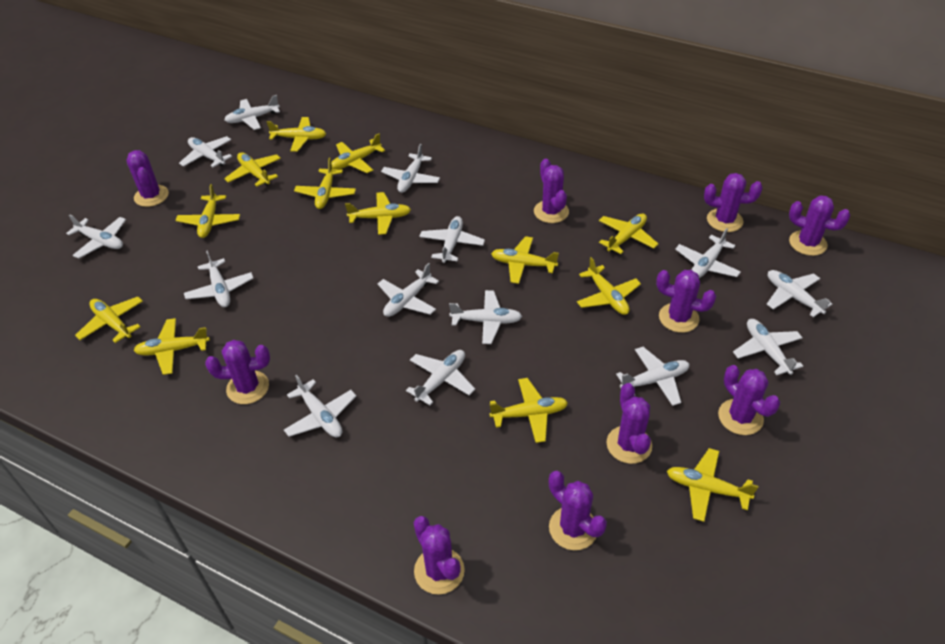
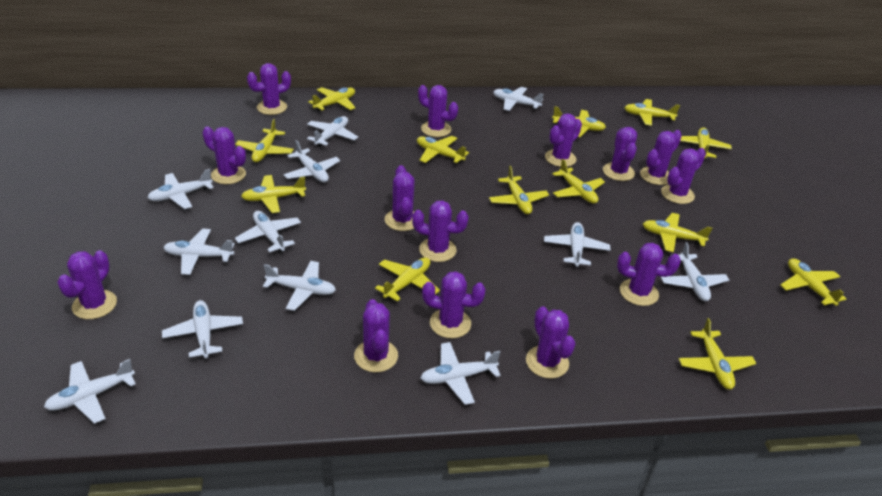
purple cactus: 10 -> 14
white plane: 14 -> 12

